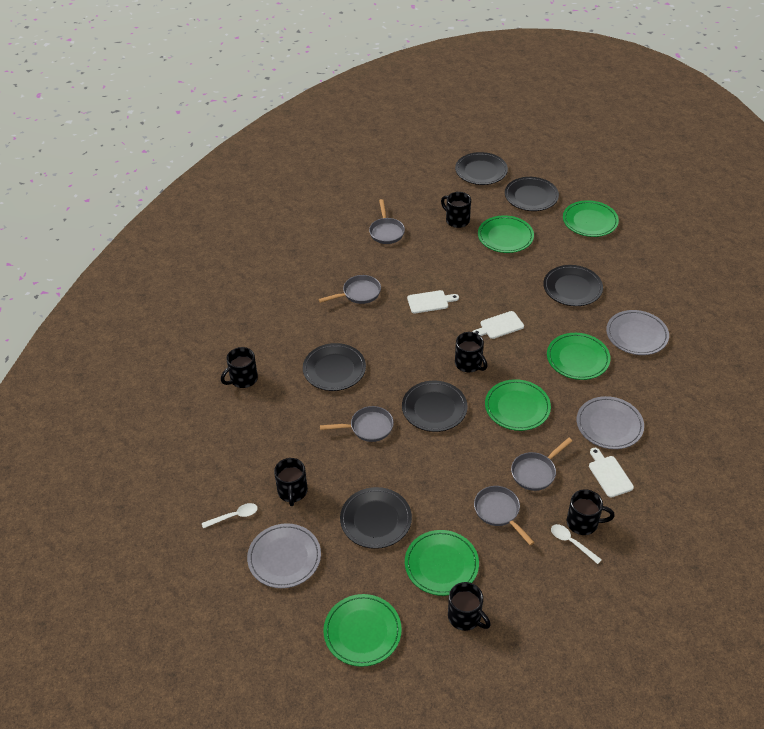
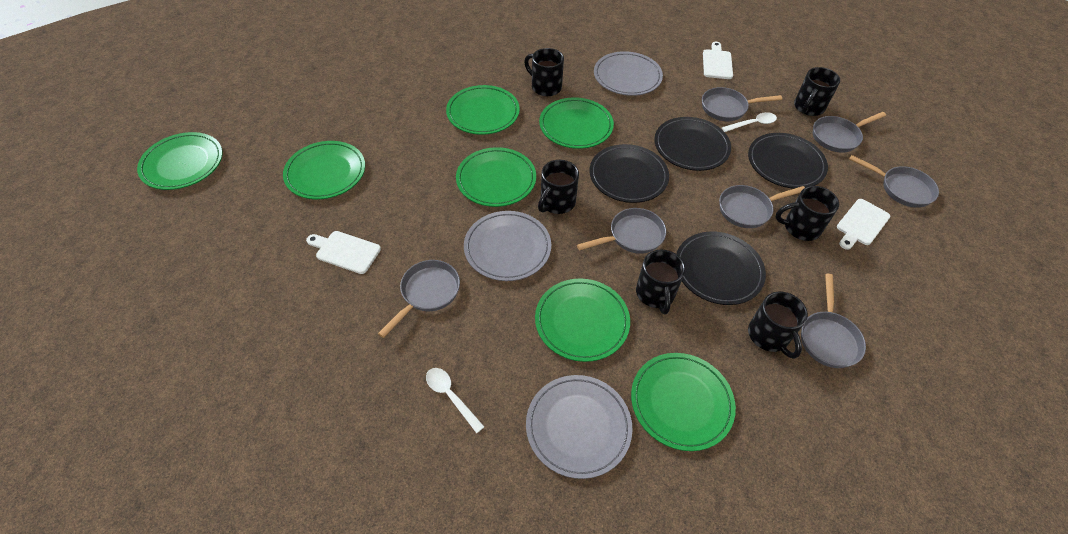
black plate: 6 -> 4
green plate: 6 -> 7
grey pan: 5 -> 7

